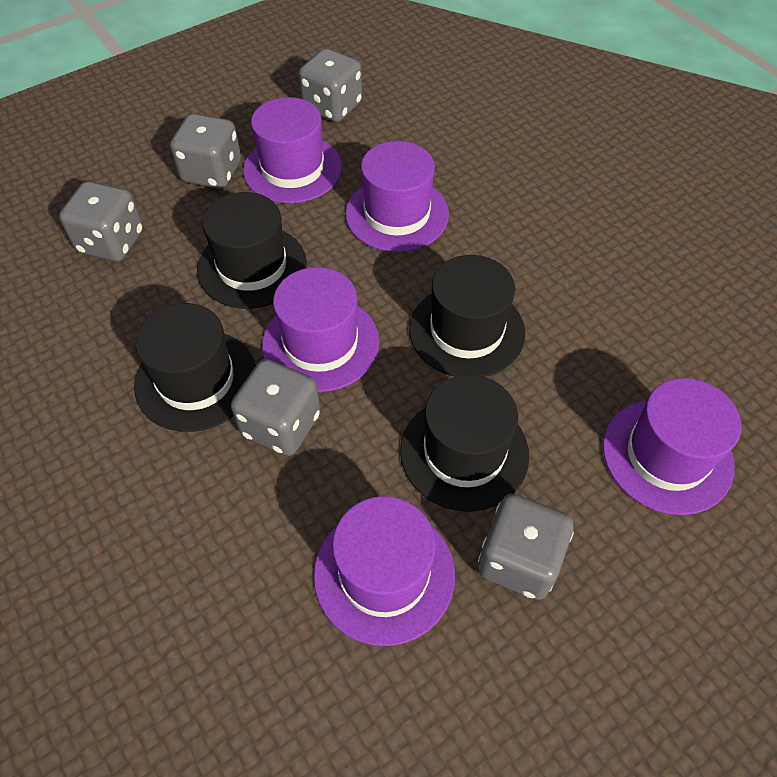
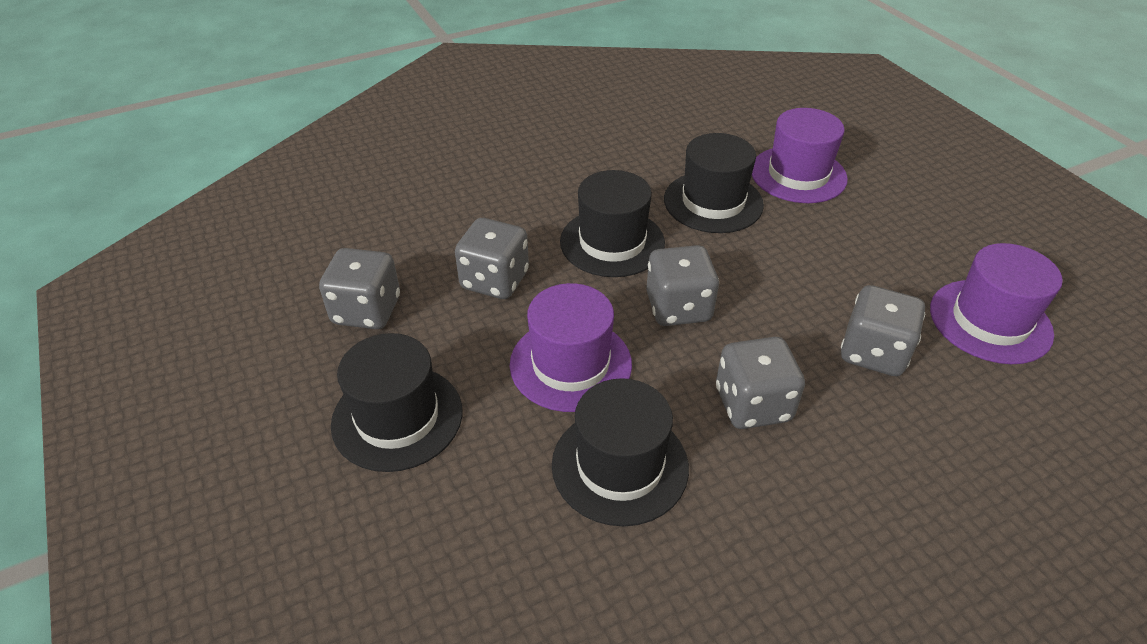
purple hat: 5 -> 3

